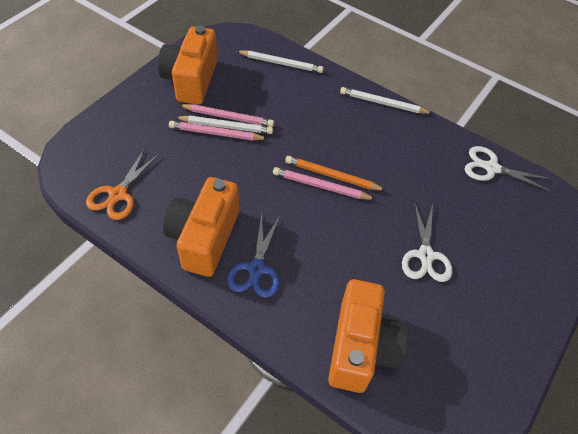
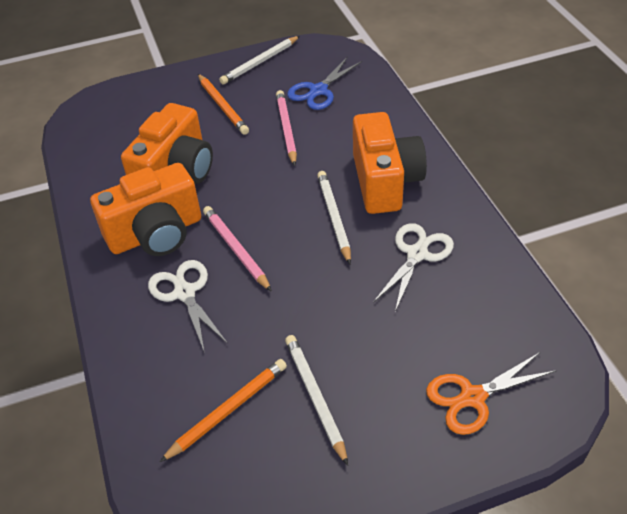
orange pencil: 1 -> 2
pink pencil: 3 -> 2

